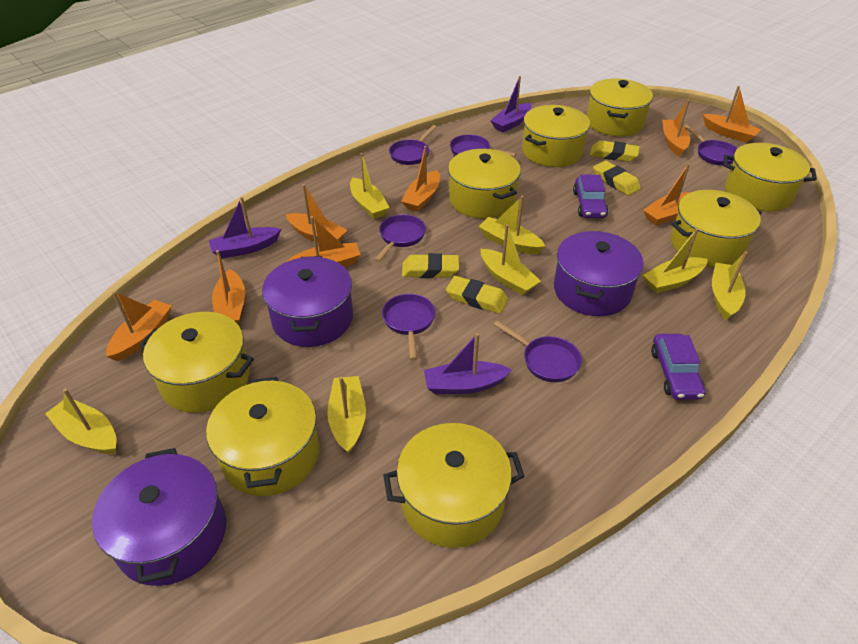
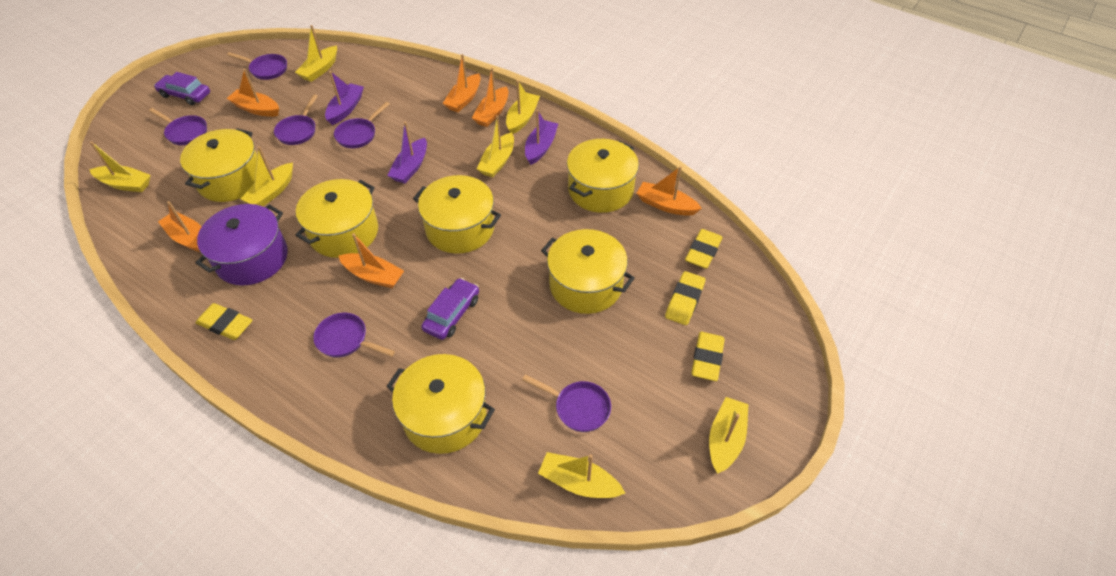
orange boat: 8 -> 6
purple pot: 3 -> 1
yellow pot: 8 -> 6

